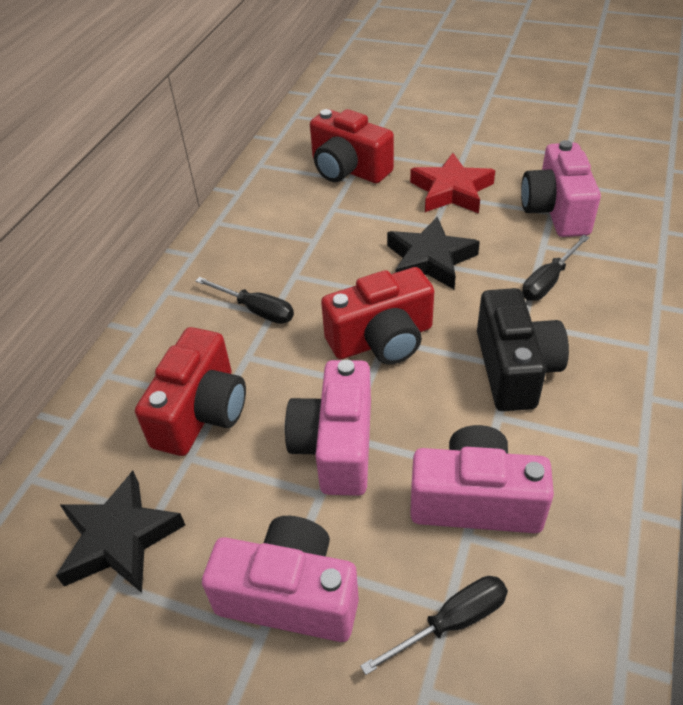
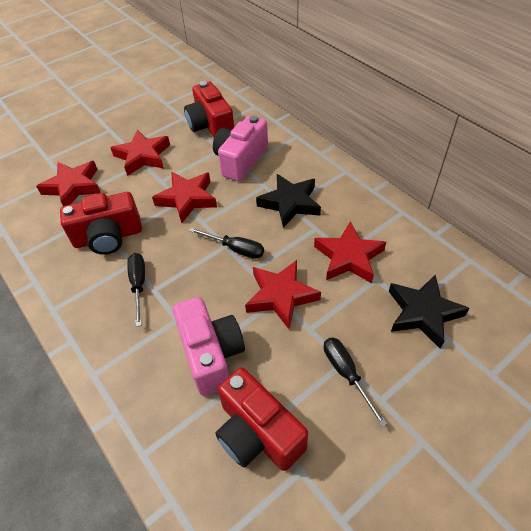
black camera: 1 -> 0
pink camera: 4 -> 2
red star: 1 -> 5

